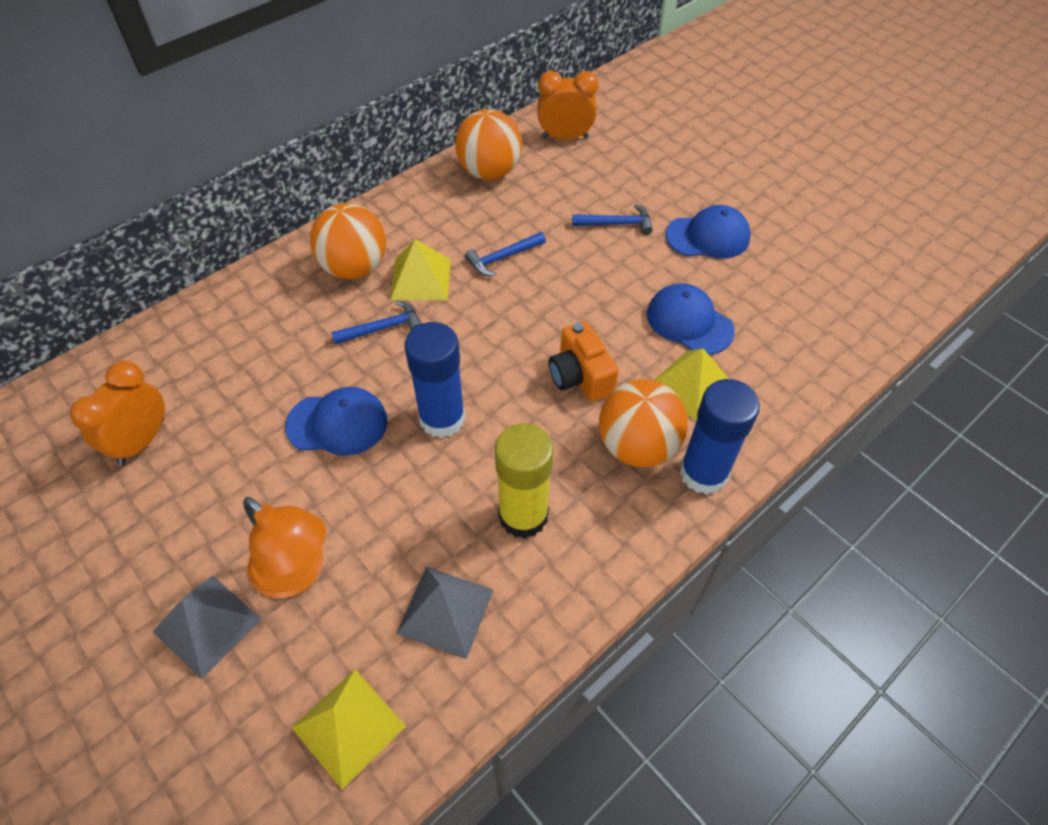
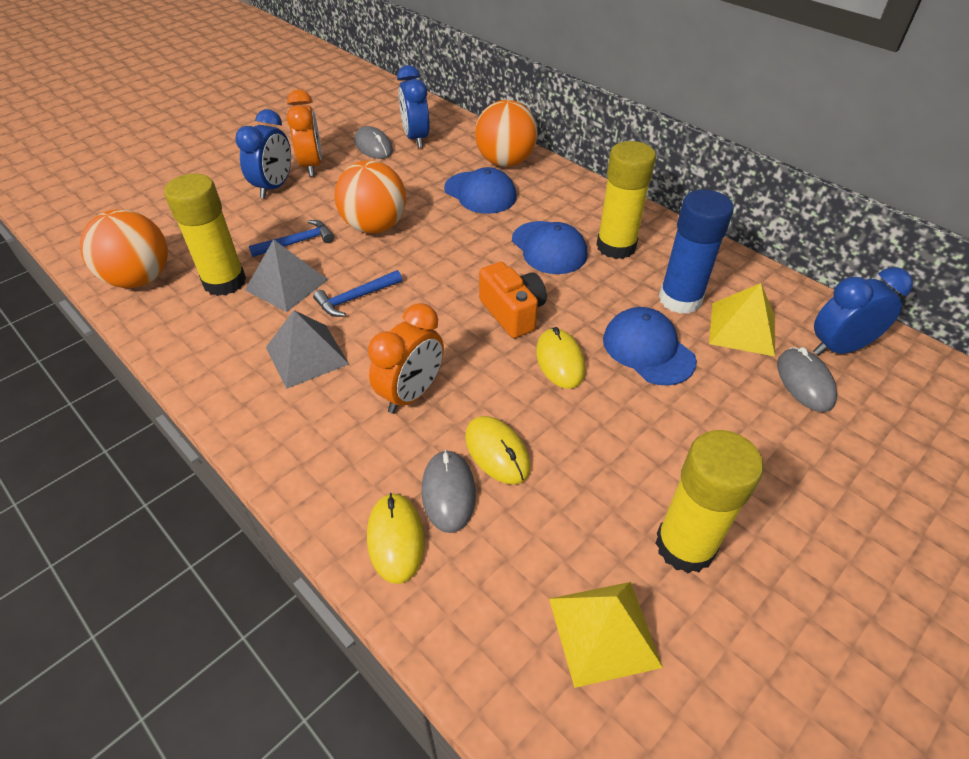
blue clock: 0 -> 3
blue glue stick: 2 -> 1
blue hammer: 3 -> 2
grey mouse: 0 -> 3
orange lamp: 1 -> 0
yellow glue stick: 1 -> 3
yellow mouse: 0 -> 3
yellow pyramid: 3 -> 2

